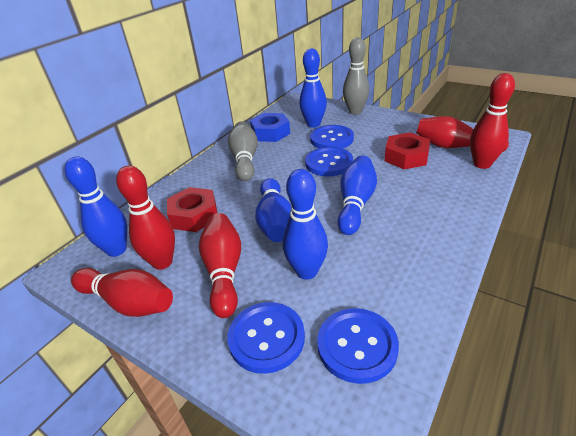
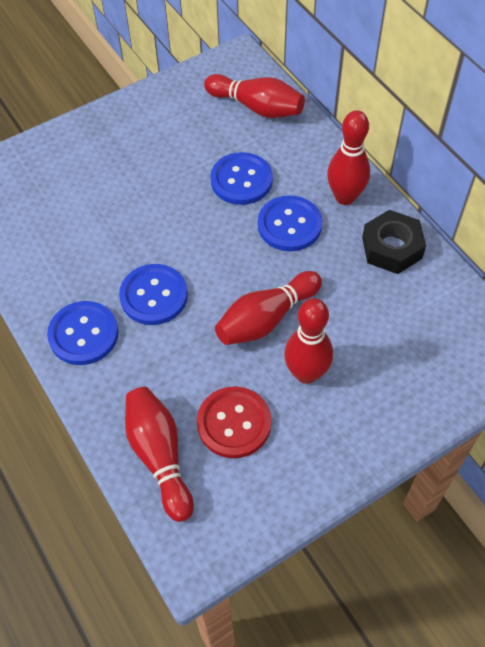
black nut: 0 -> 1
blue bowling pin: 5 -> 0
blue nut: 1 -> 0
grey bowling pin: 2 -> 0
red button: 0 -> 1
red nut: 2 -> 0

